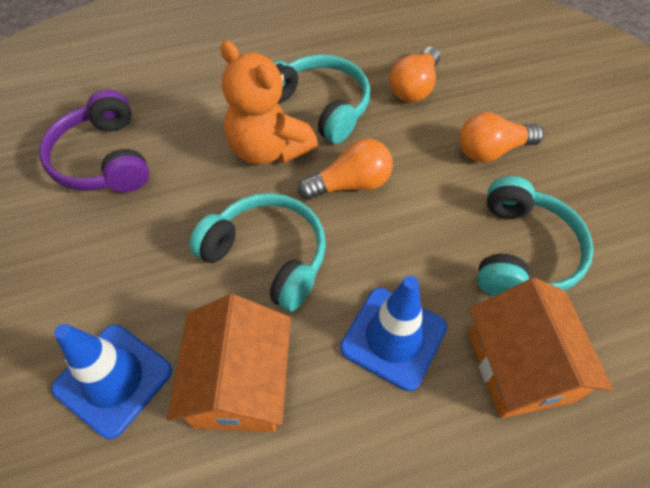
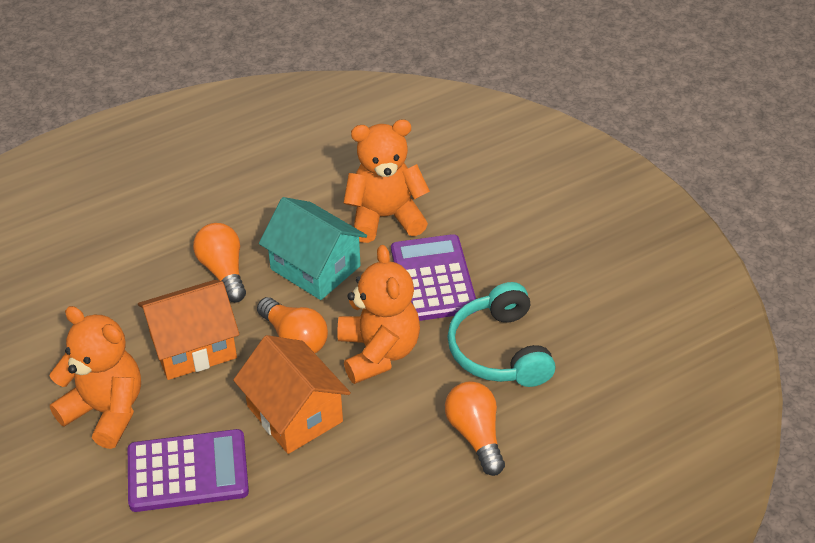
blue traffic cone: 2 -> 0
orange teddy bear: 1 -> 3
purple calculator: 0 -> 2
purple headphones: 1 -> 0
turquoise headphones: 3 -> 1
turquoise house: 0 -> 1

